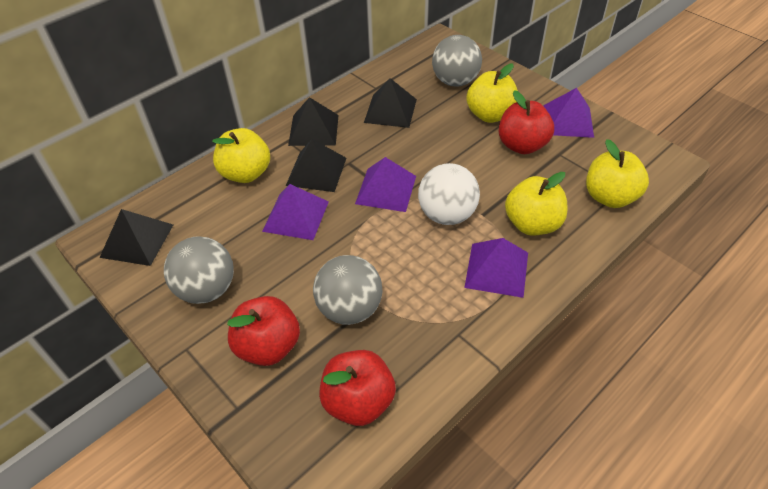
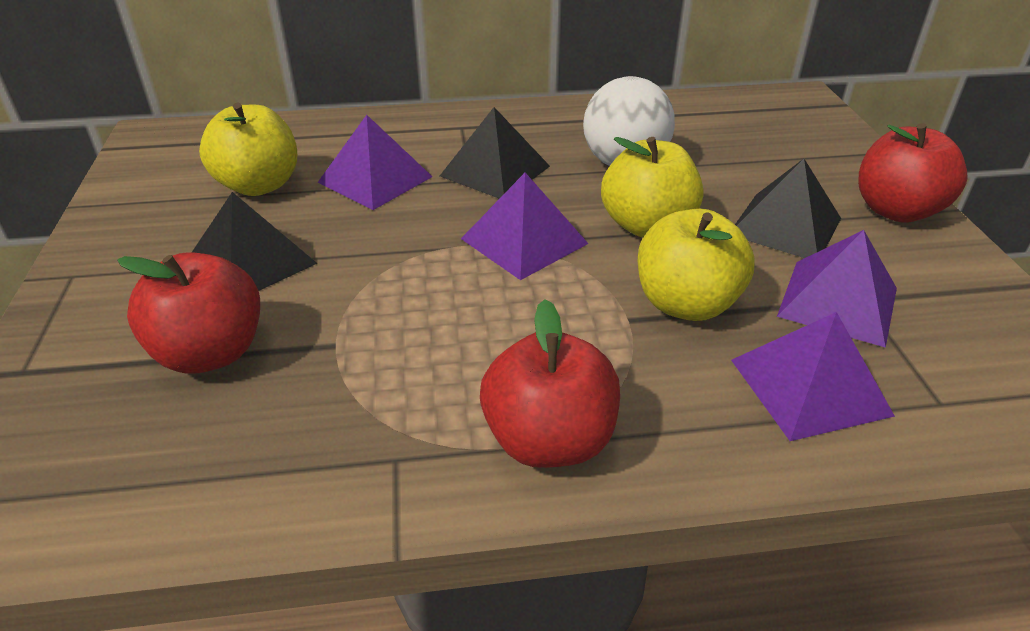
black pyramid: 4 -> 3
grey ball: 3 -> 0
yellow apple: 4 -> 3

